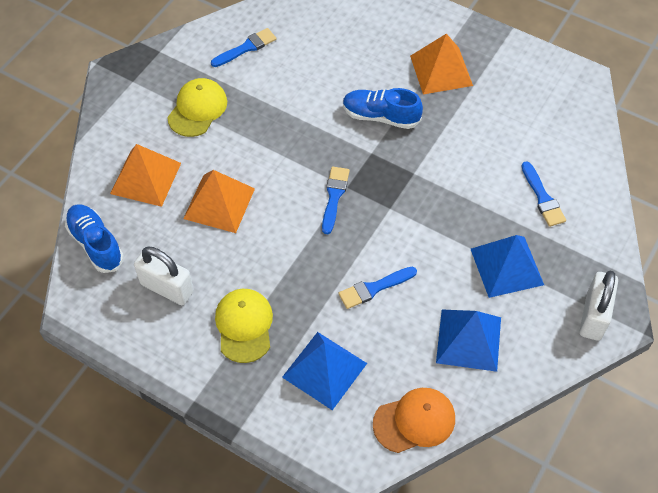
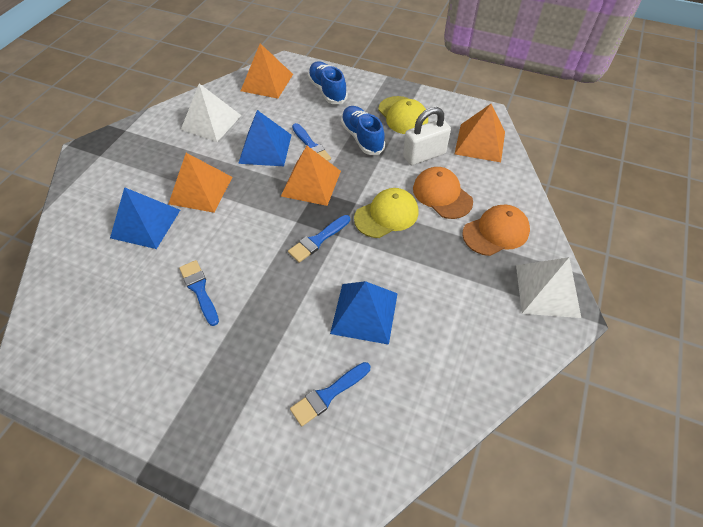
orange cap: 1 -> 2
orange pyramid: 3 -> 4
white padlock: 2 -> 1
white pyramid: 0 -> 2

